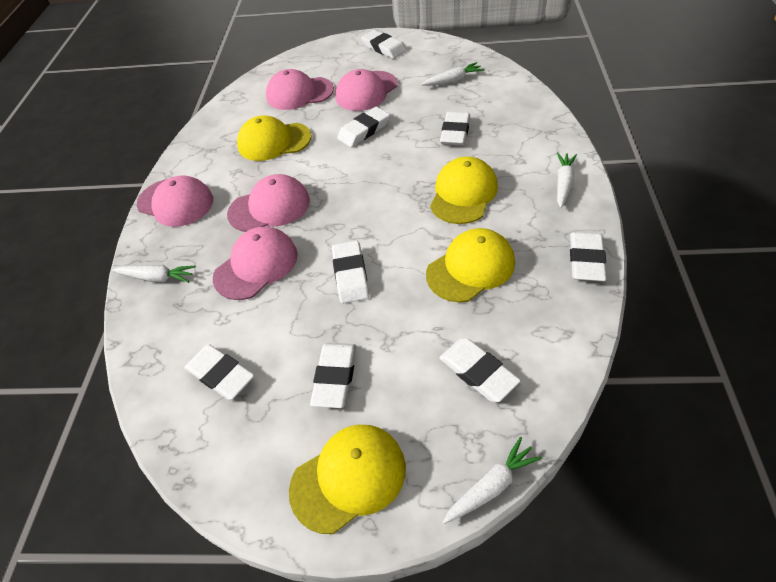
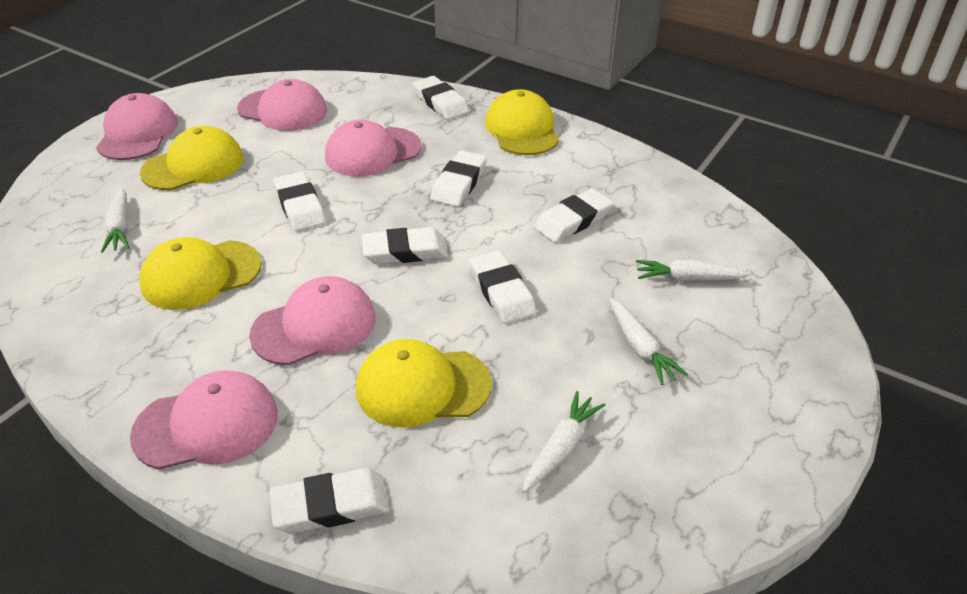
white eraser: 8 -> 7

